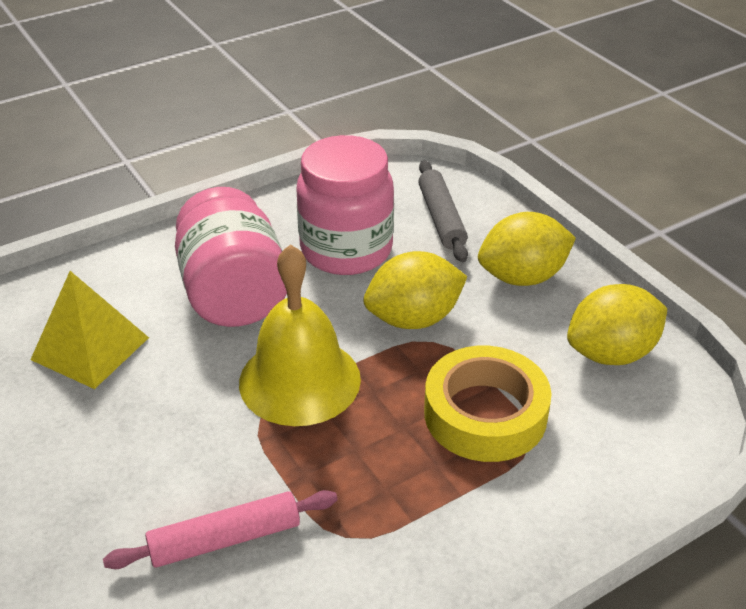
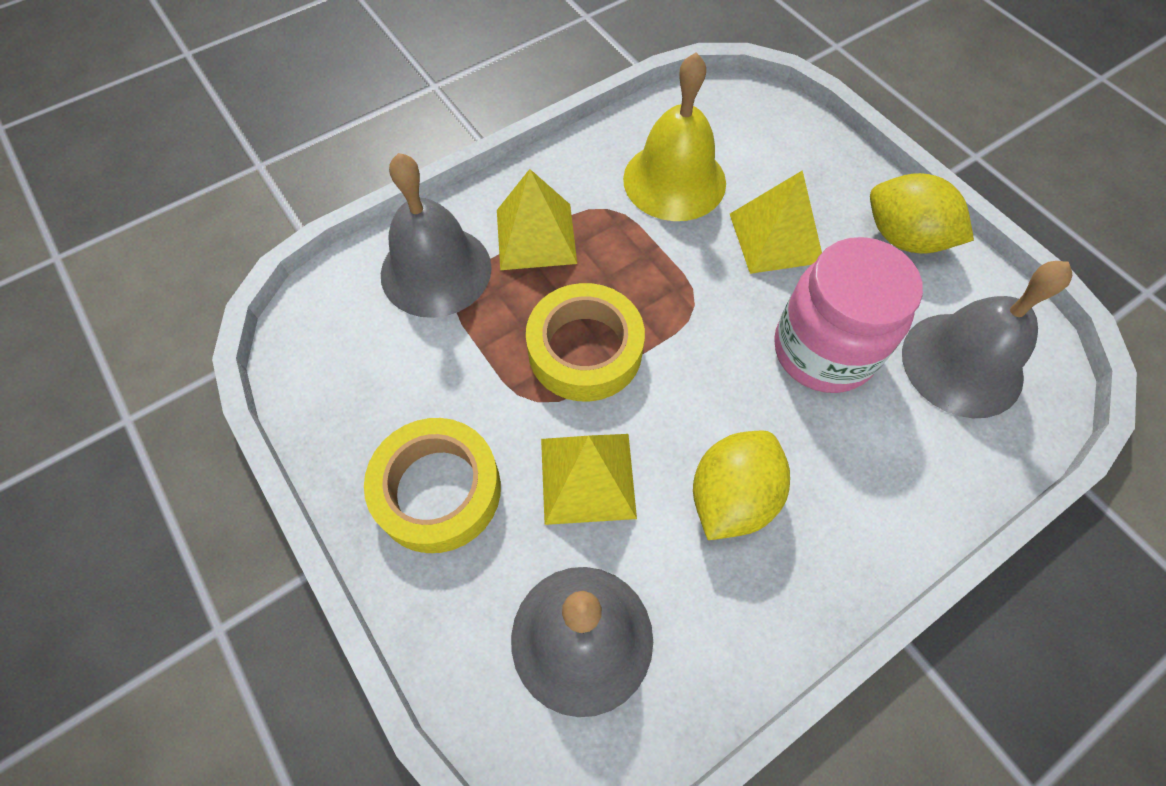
grey bell: 0 -> 3
grey rolling pin: 1 -> 0
pink jar: 2 -> 1
pink rolling pin: 1 -> 0
yellow lemon: 3 -> 2
yellow pyramid: 1 -> 3
yellow tape: 1 -> 2

